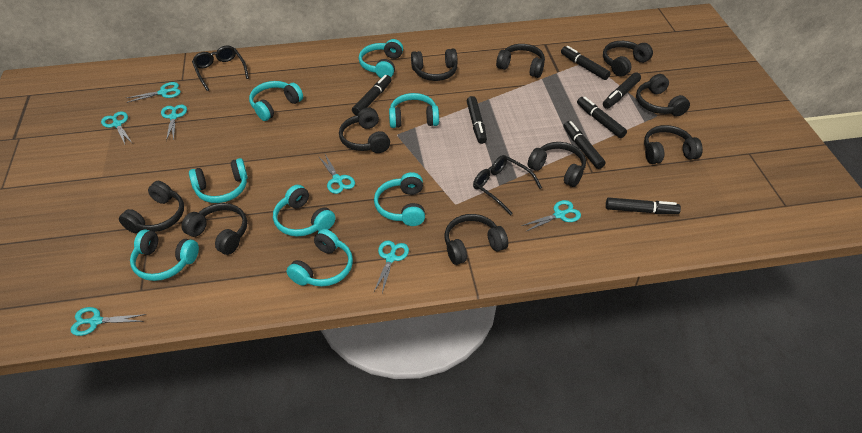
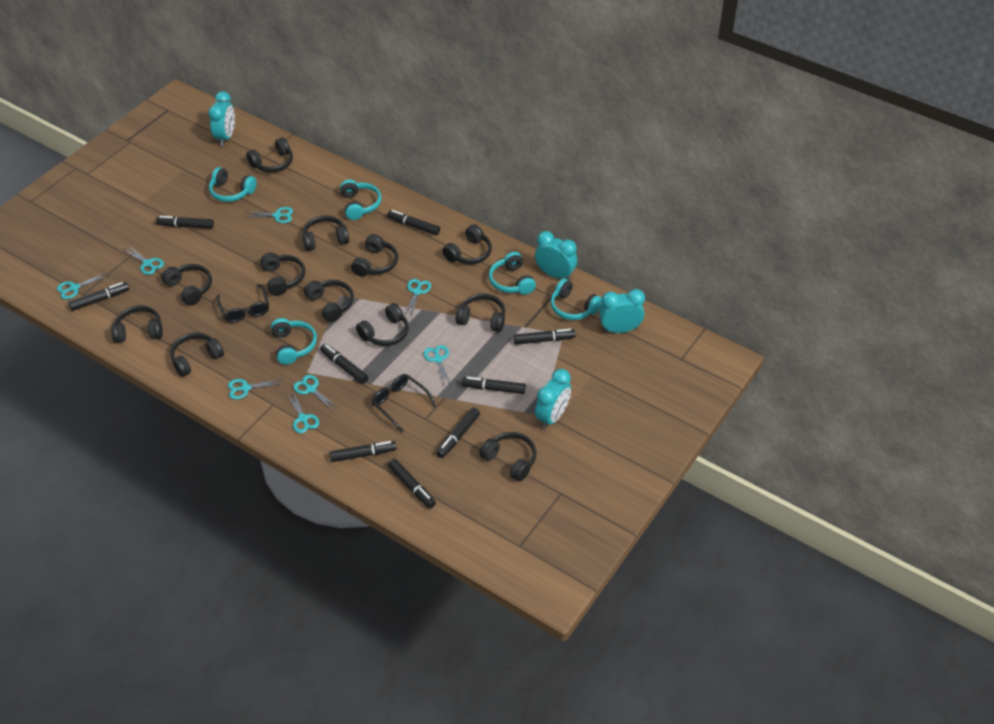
black headphones: 10 -> 12
black marker: 7 -> 9
turquoise clock: 0 -> 4
turquoise headphones: 8 -> 5
turquoise scissors: 7 -> 8

